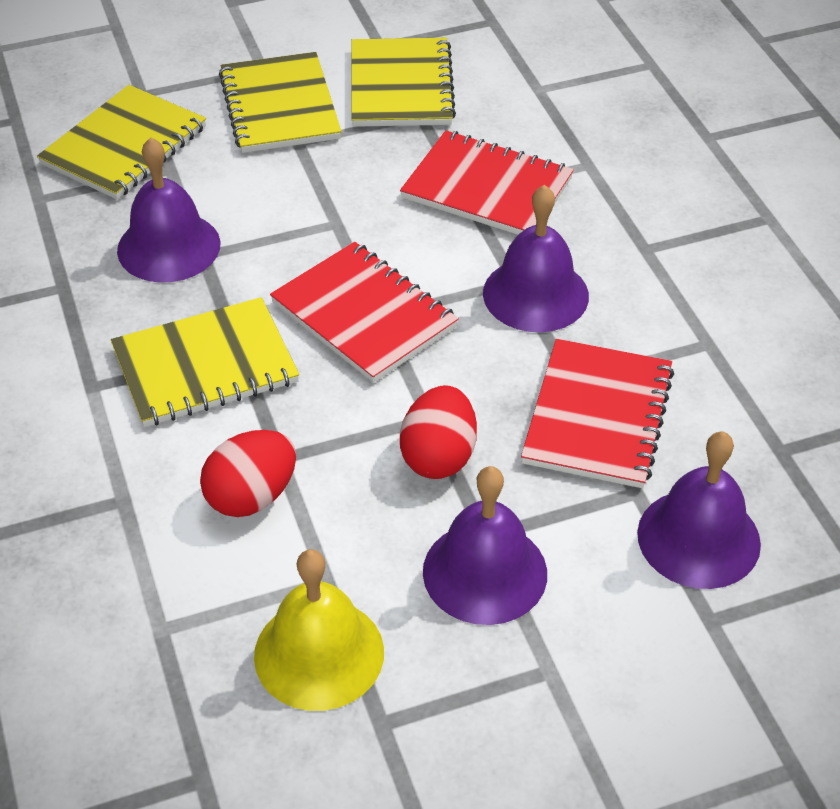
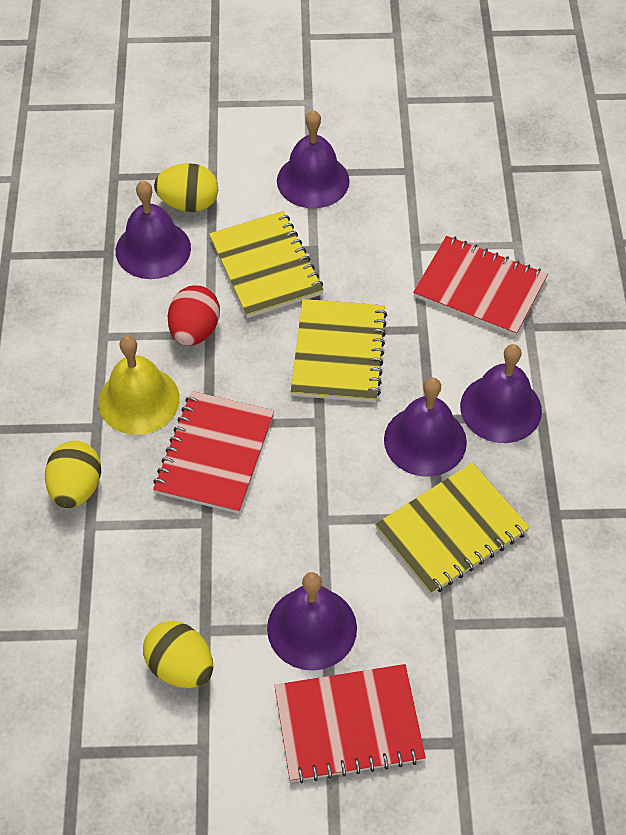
purple bell: 4 -> 5
red egg: 2 -> 1
yellow egg: 0 -> 3
yellow notebook: 4 -> 3

